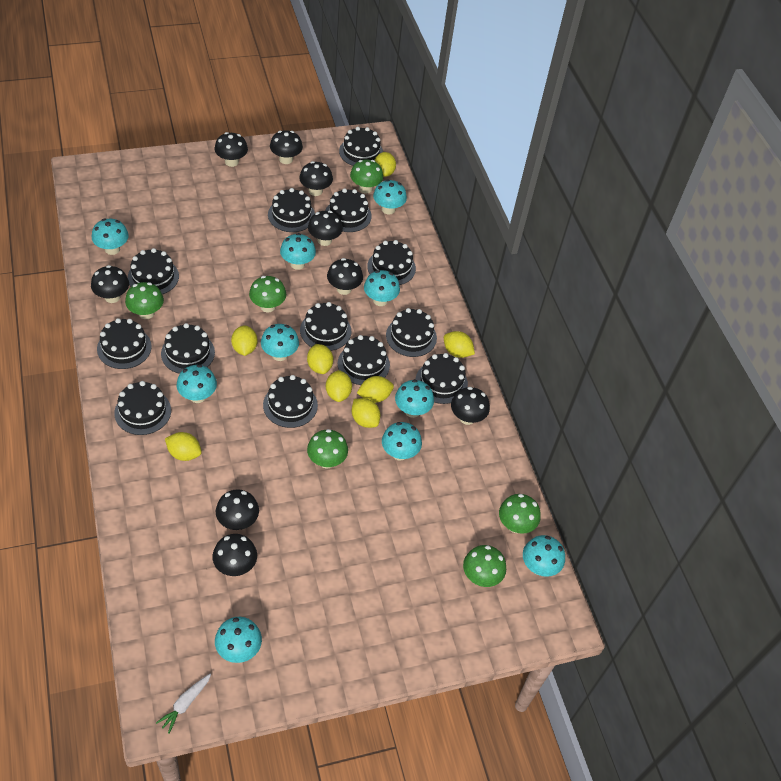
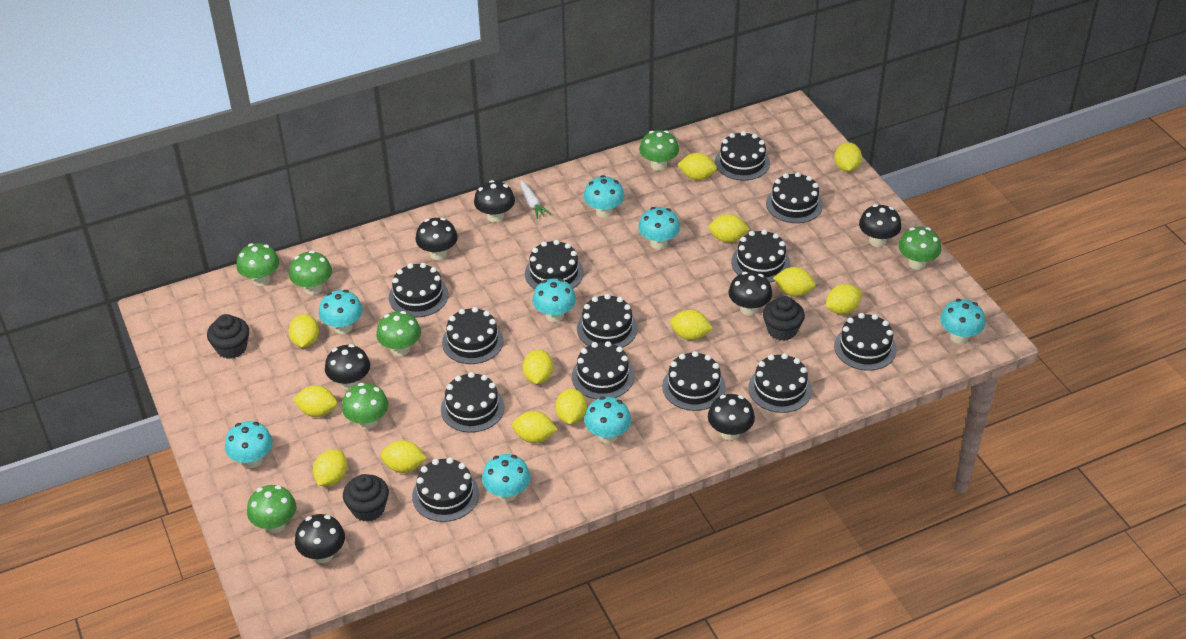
black cupcake: 0 -> 3
black mushroom: 9 -> 7
green mushroom: 6 -> 7
turquoise mushroom: 10 -> 8
yellow lemon: 8 -> 13

